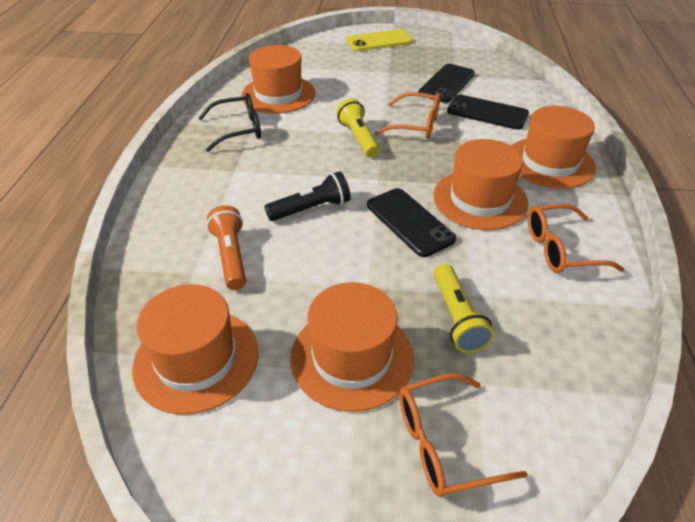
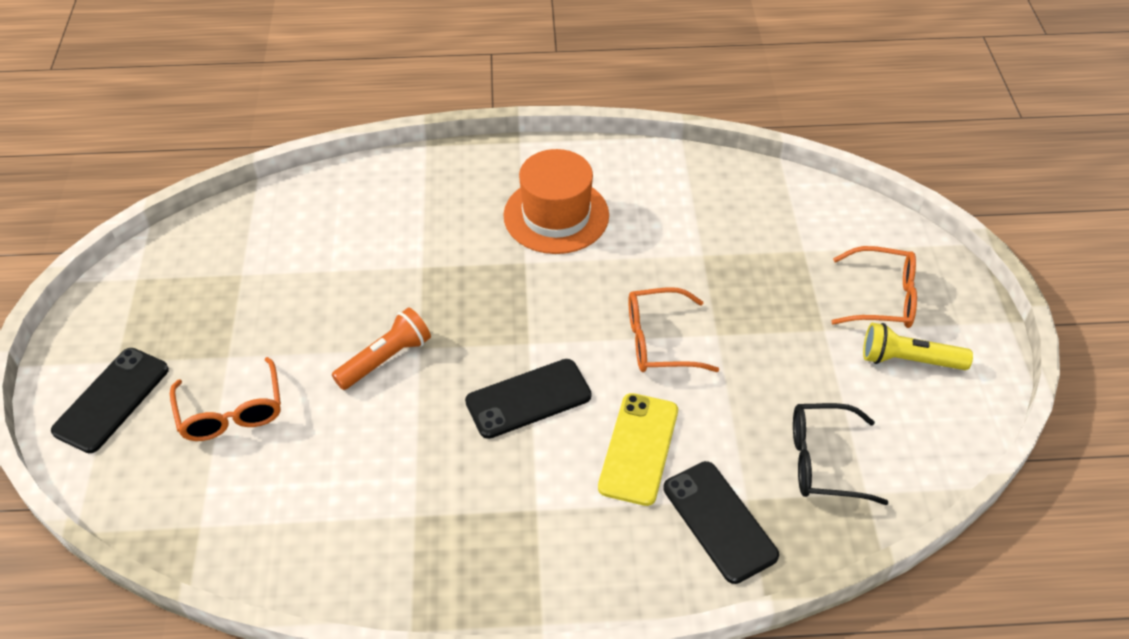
black flashlight: 1 -> 0
orange hat: 5 -> 1
yellow flashlight: 2 -> 1

